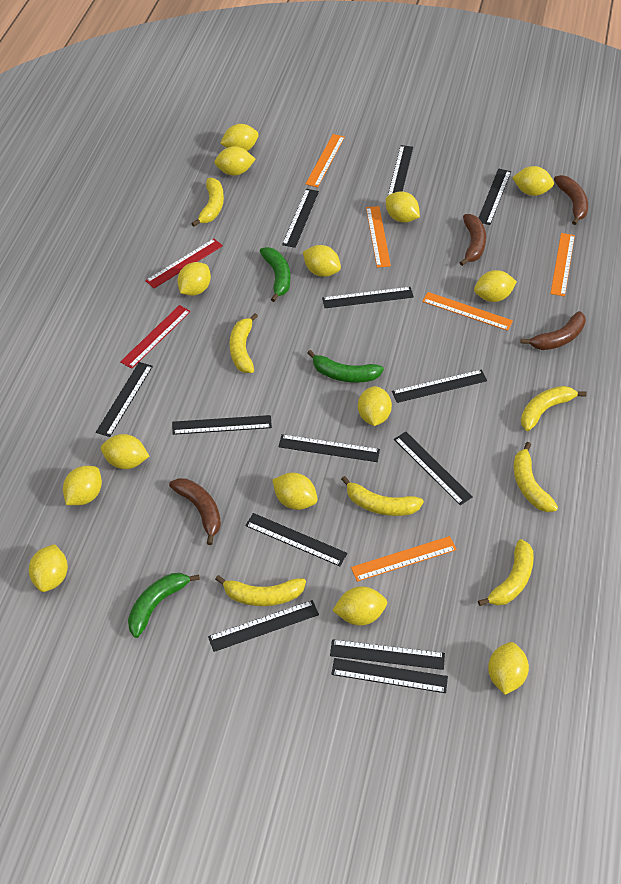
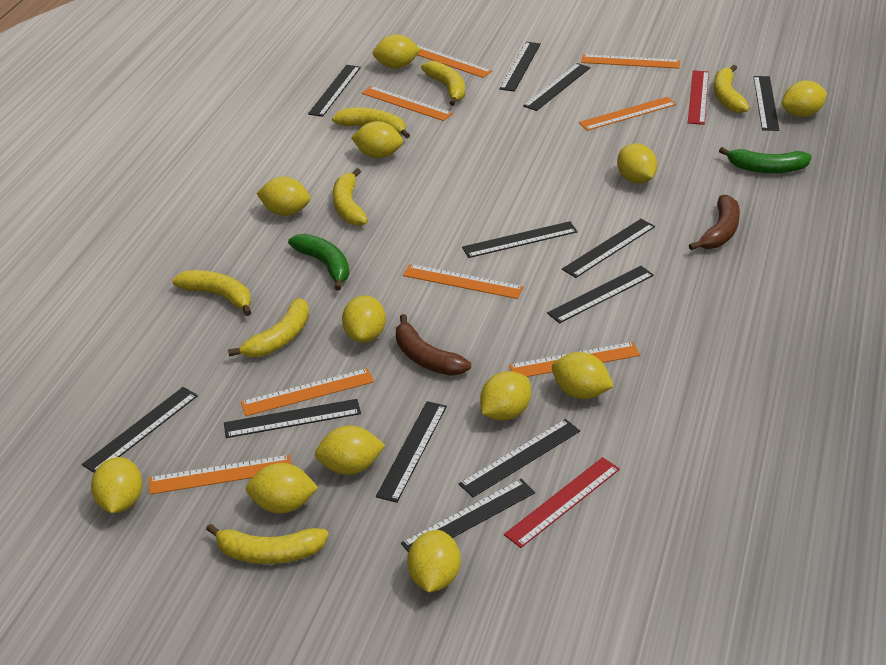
black ruler: 13 -> 12
brown banana: 4 -> 2
green banana: 3 -> 2
orange ruler: 5 -> 8
yellow lemon: 14 -> 12

